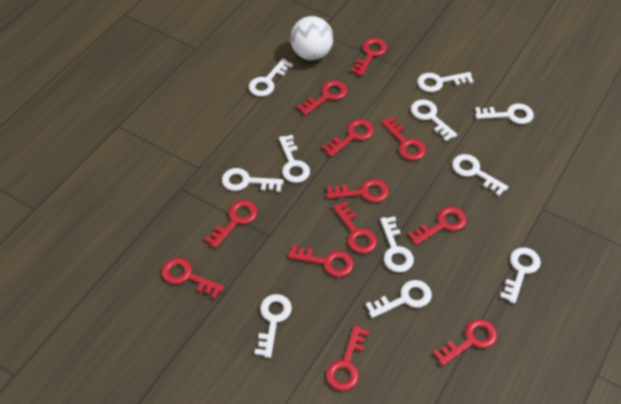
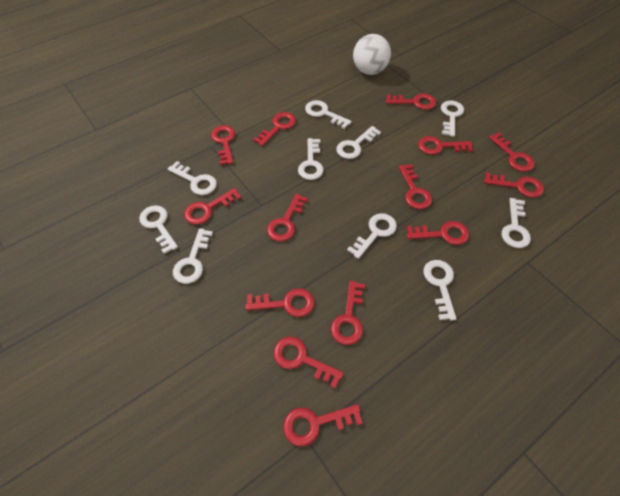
red key: 12 -> 14
white key: 11 -> 10

